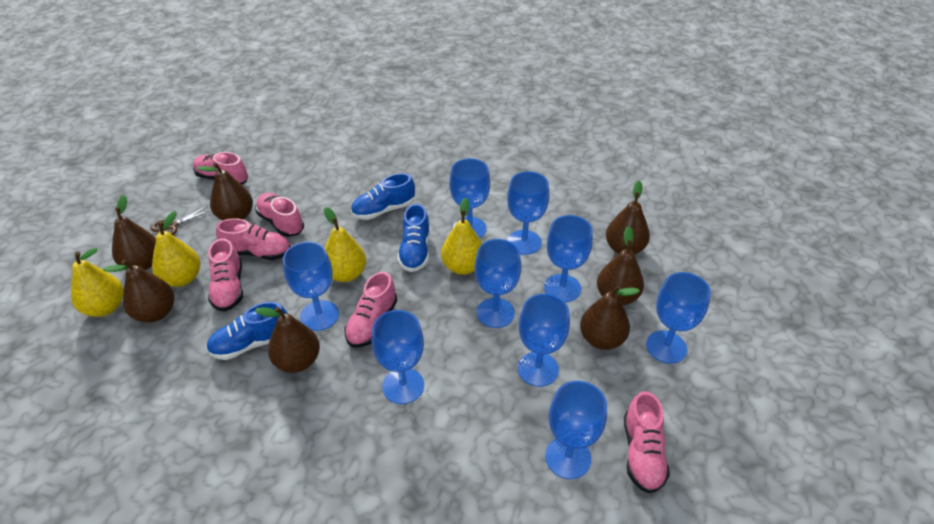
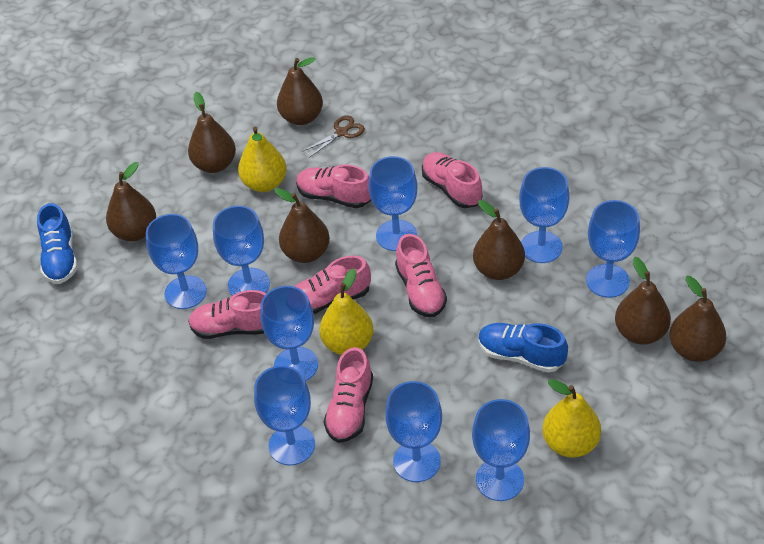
blue shoe: 3 -> 2
yellow pear: 4 -> 3

